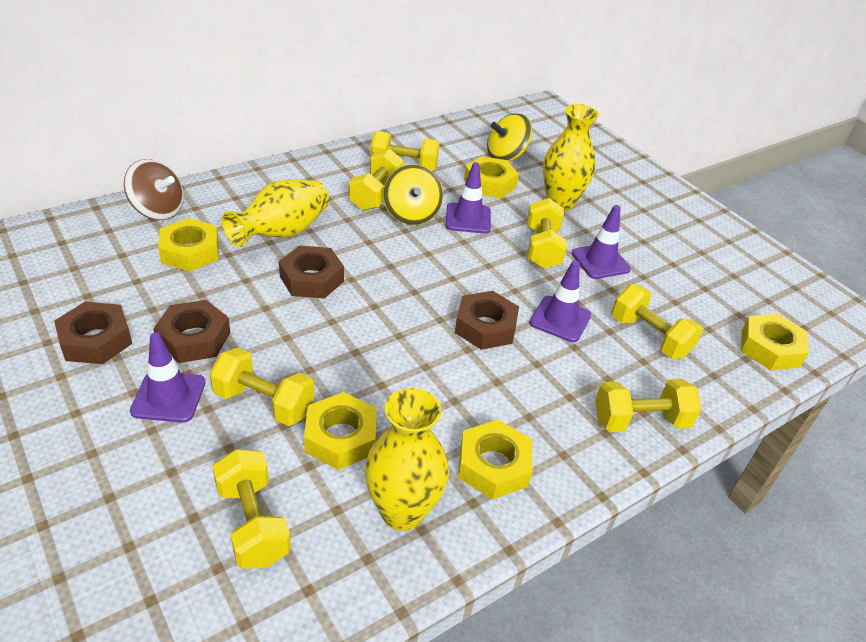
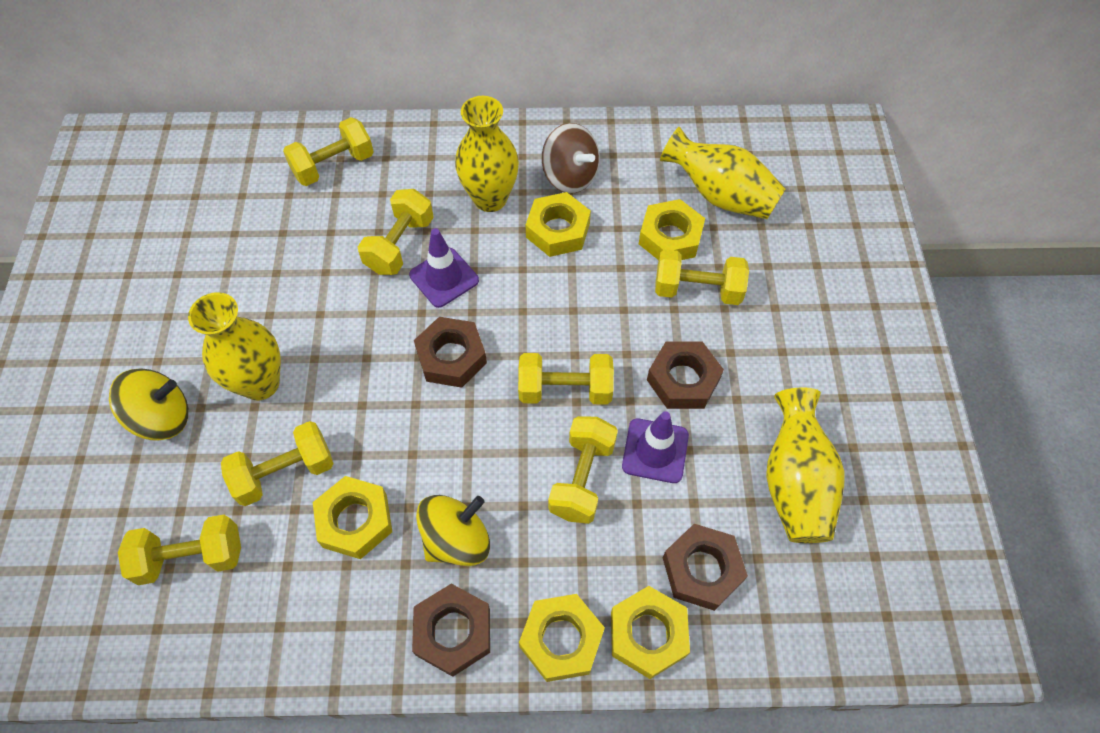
purple traffic cone: 4 -> 2
yellow vase: 3 -> 4

